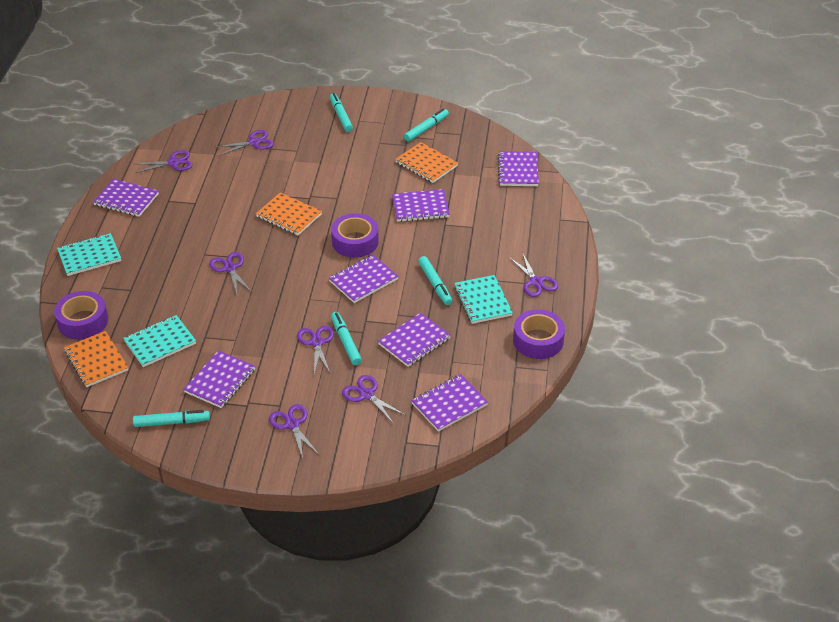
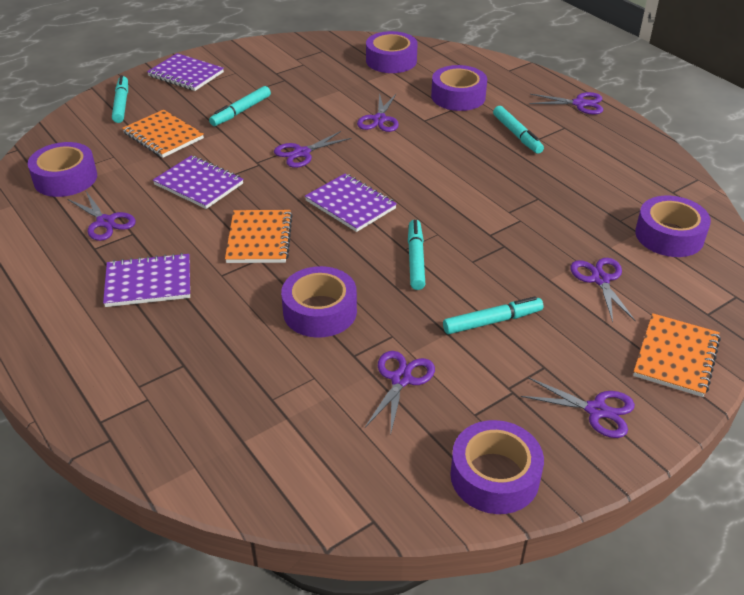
purple notebook: 7 -> 4
purple tape: 3 -> 6
turquoise notebook: 3 -> 0

